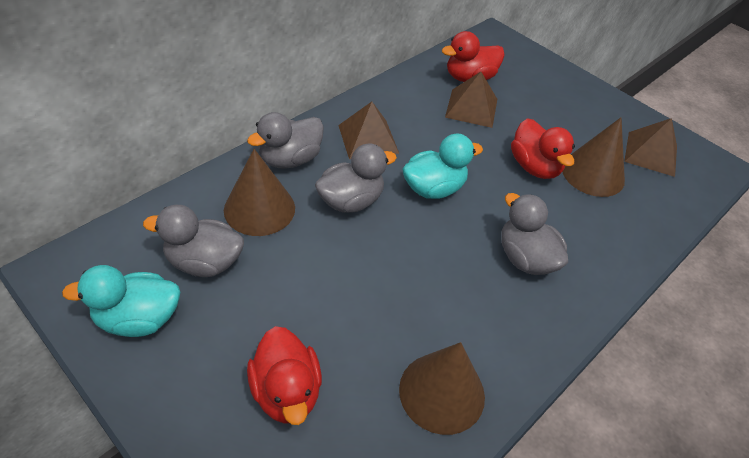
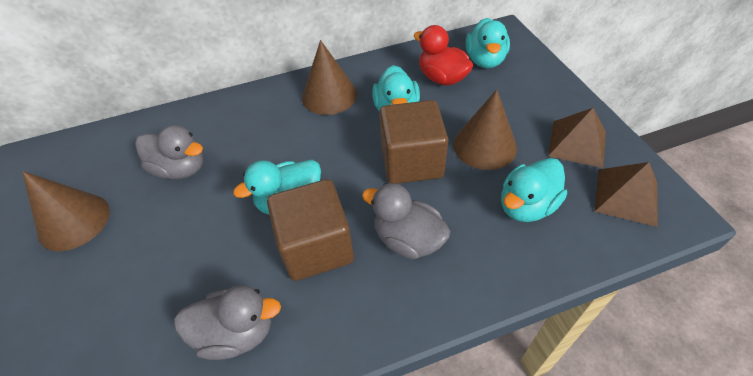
brown cube: 0 -> 2
brown pyramid: 3 -> 2
grey duck: 4 -> 3
red duck: 3 -> 1
turquoise duck: 2 -> 4

